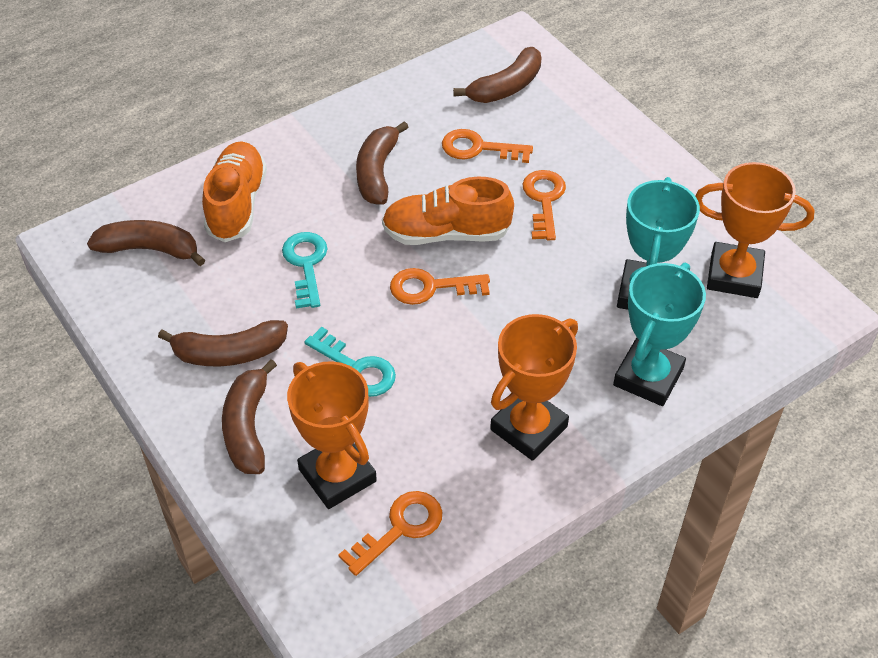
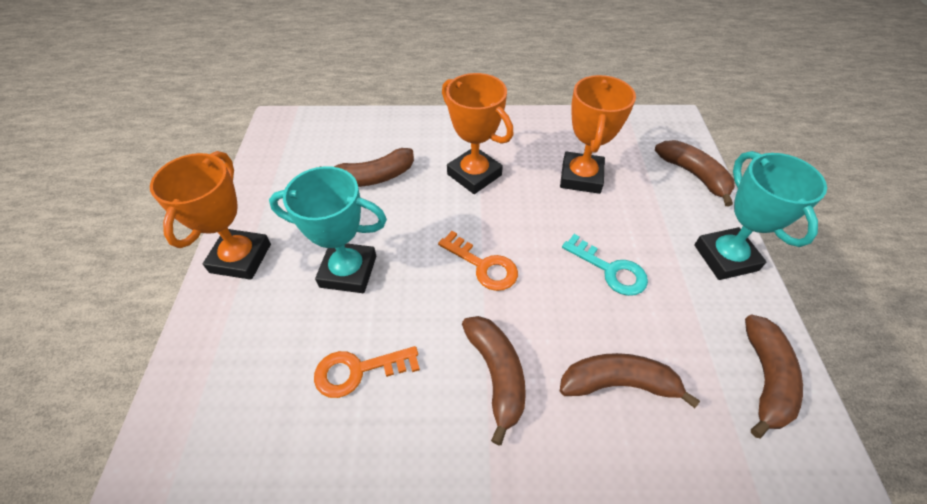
orange key: 4 -> 2
orange shoe: 2 -> 0
turquoise key: 2 -> 1

